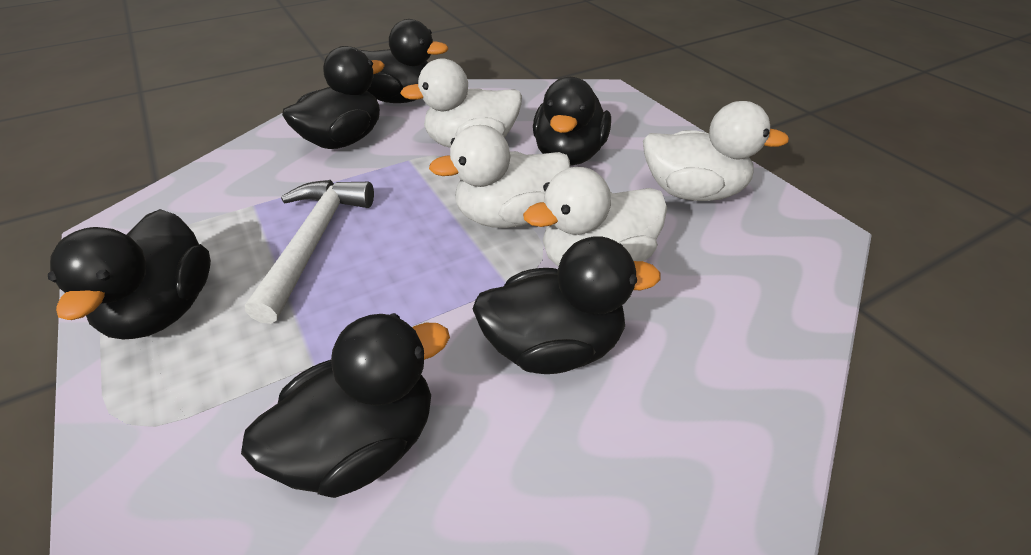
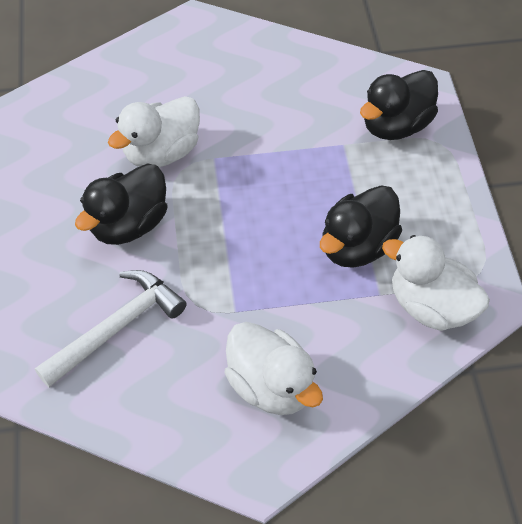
black duck: 6 -> 3
white duck: 4 -> 3

